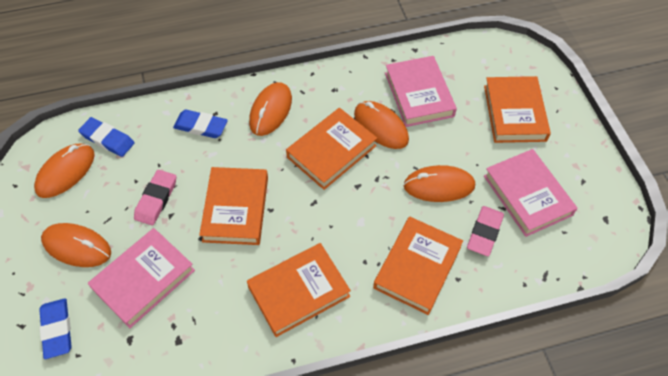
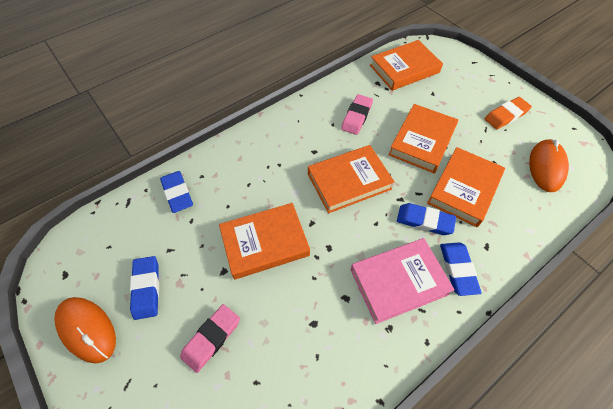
blue eraser: 3 -> 4
orange eraser: 0 -> 1
orange mouse: 5 -> 2
pink book: 3 -> 1

